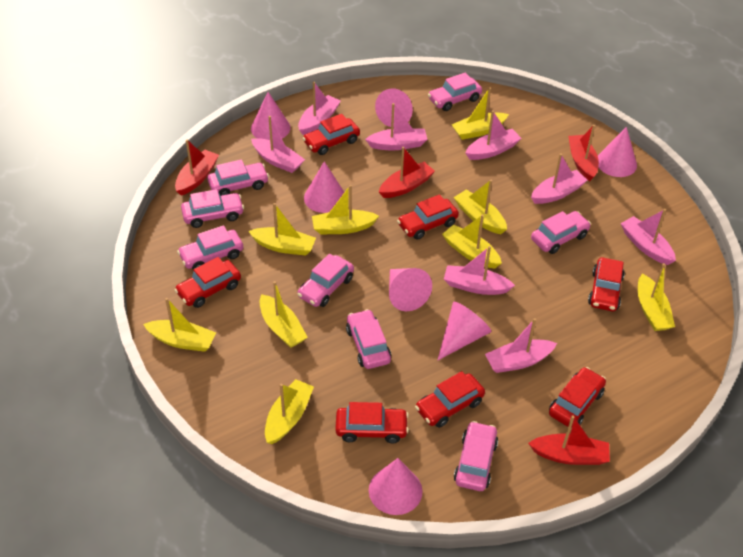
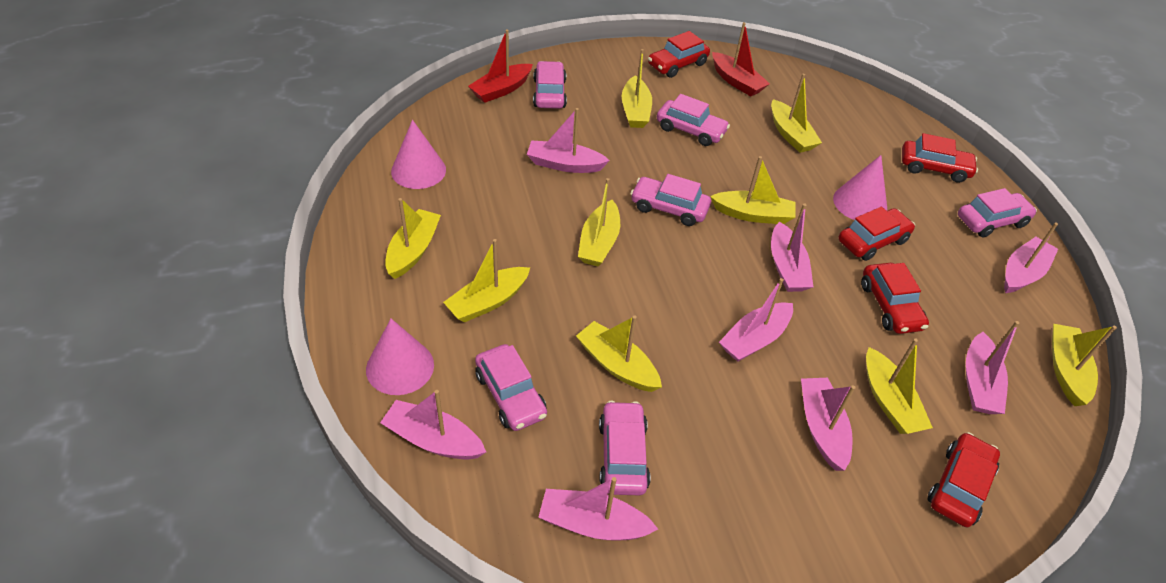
pink car: 8 -> 6
pink cone: 7 -> 3
red boat: 4 -> 2
red car: 7 -> 5

